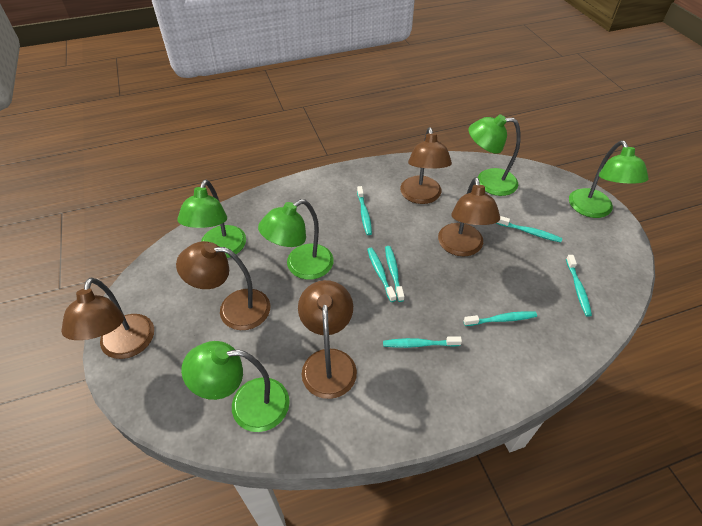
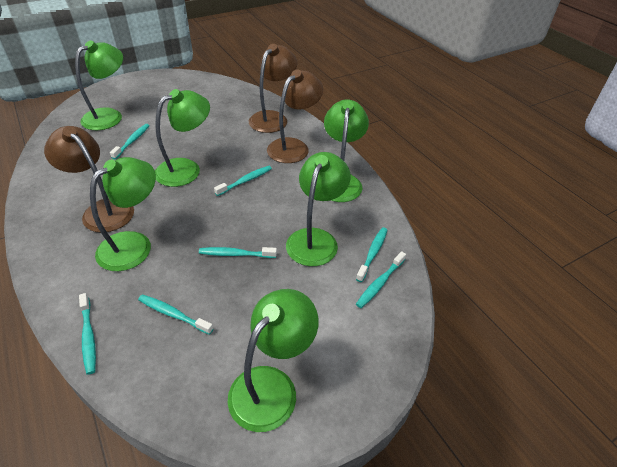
brown lamp: 5 -> 3
green lamp: 5 -> 6

